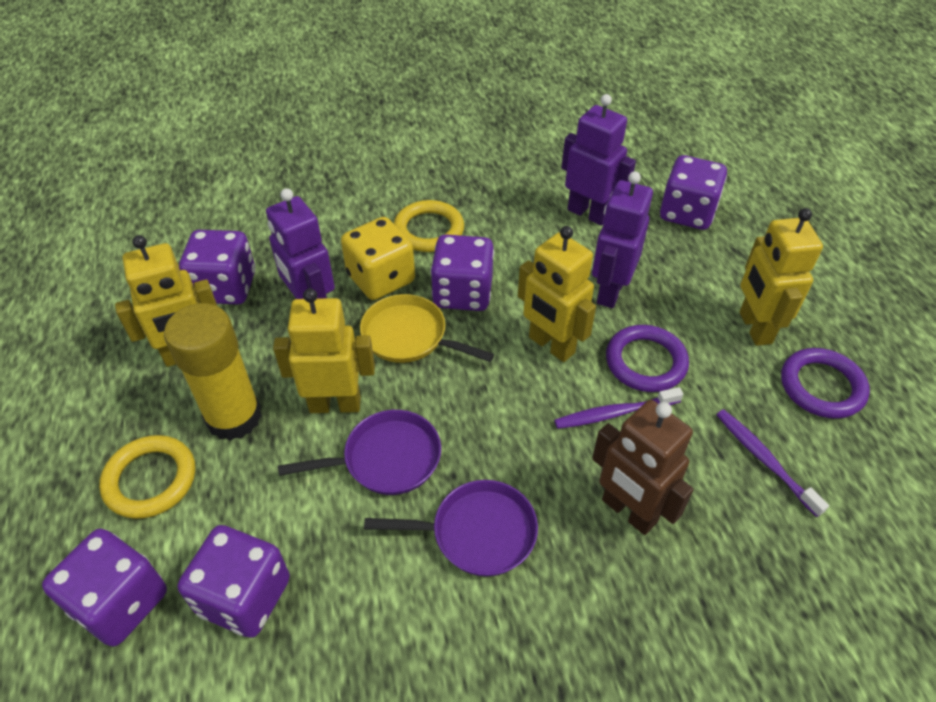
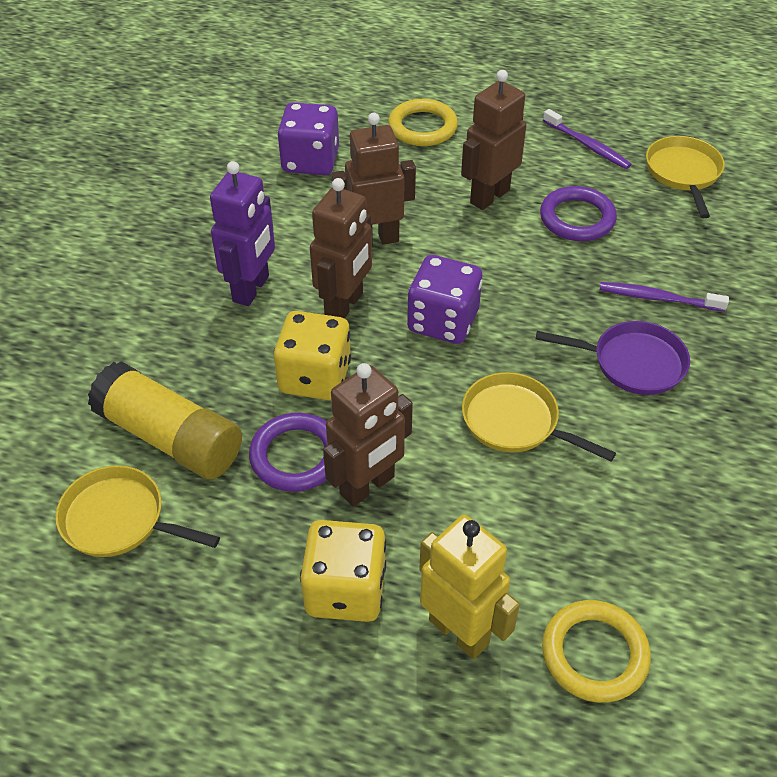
brown robot: 1 -> 4
purple dice: 5 -> 2
purple pan: 2 -> 1
purple robot: 3 -> 1
yellow dice: 1 -> 2
yellow pan: 1 -> 3
yellow robot: 4 -> 1

